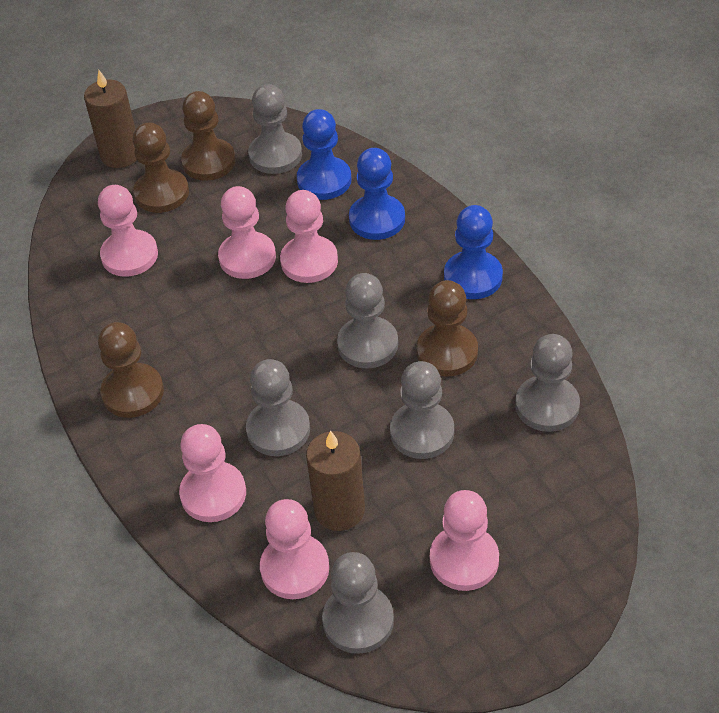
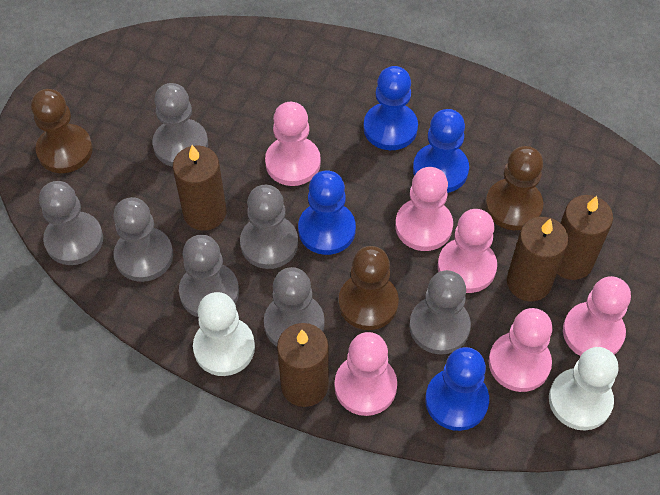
blue pawn: 3 -> 4
brown candle: 2 -> 4
brown pawn: 4 -> 3
grey pawn: 6 -> 7
white pawn: 0 -> 2

